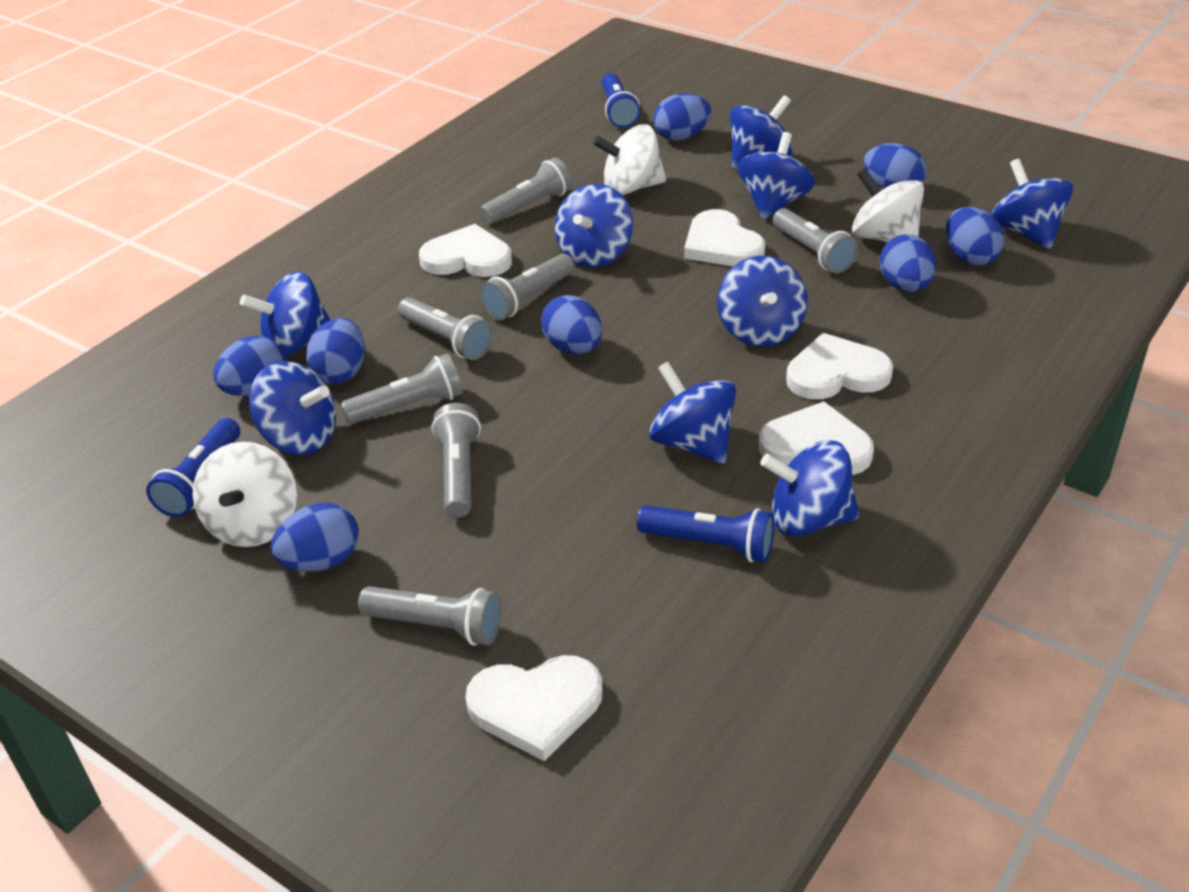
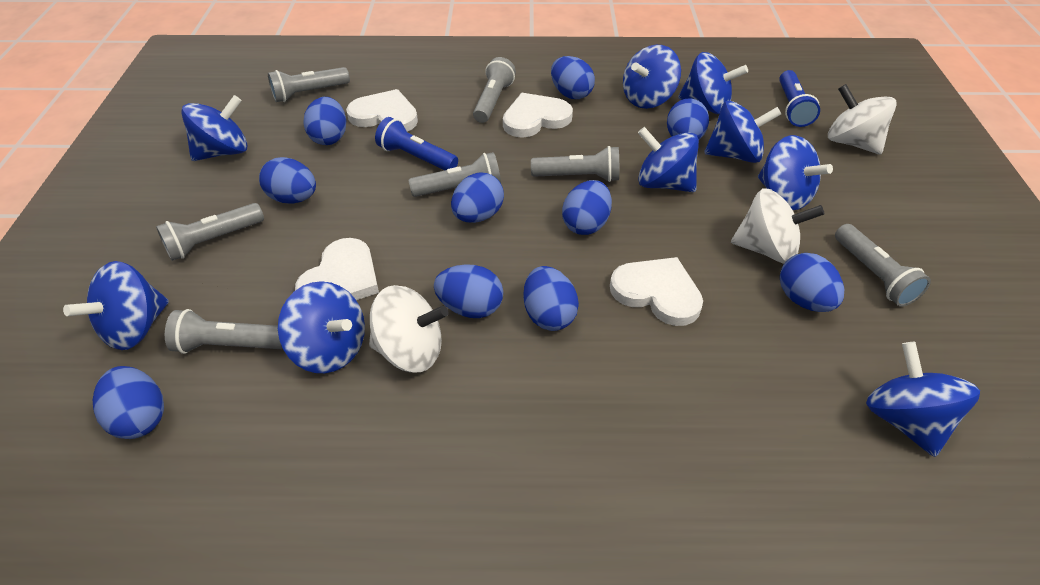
blue egg: 8 -> 10
blue flashlight: 3 -> 2
white heart: 5 -> 4

